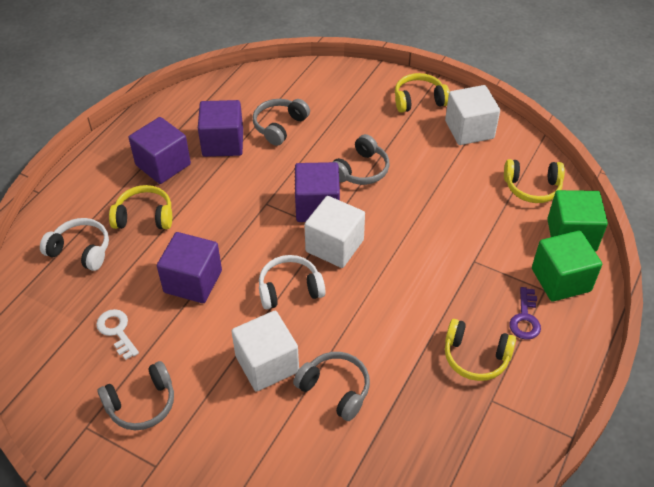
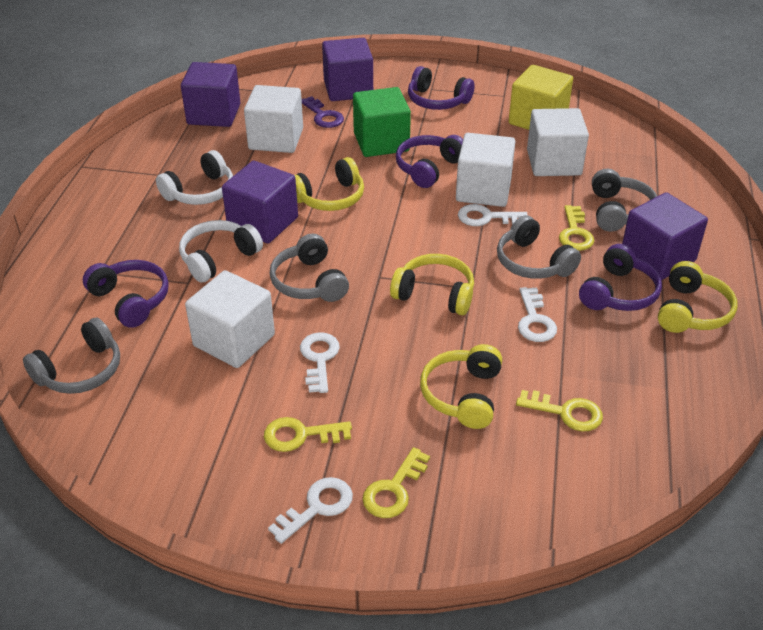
green cube: 2 -> 1
purple headphones: 0 -> 4
white cube: 3 -> 4
white key: 1 -> 4
yellow cube: 0 -> 1
yellow key: 0 -> 4

